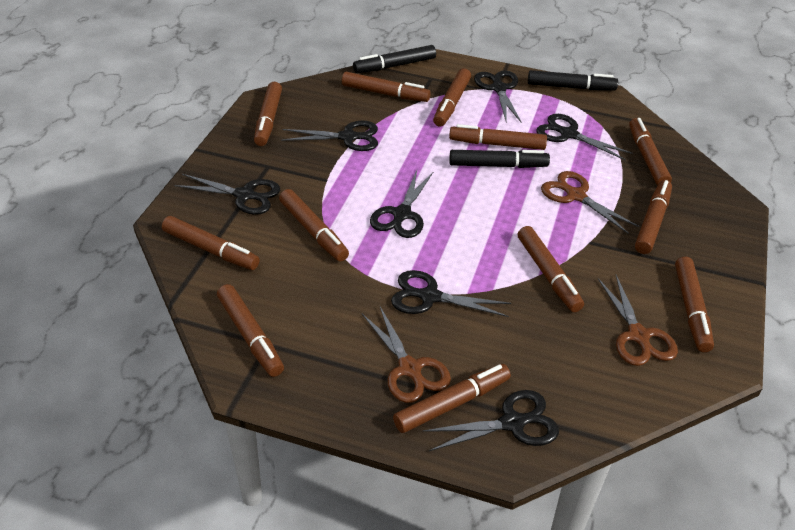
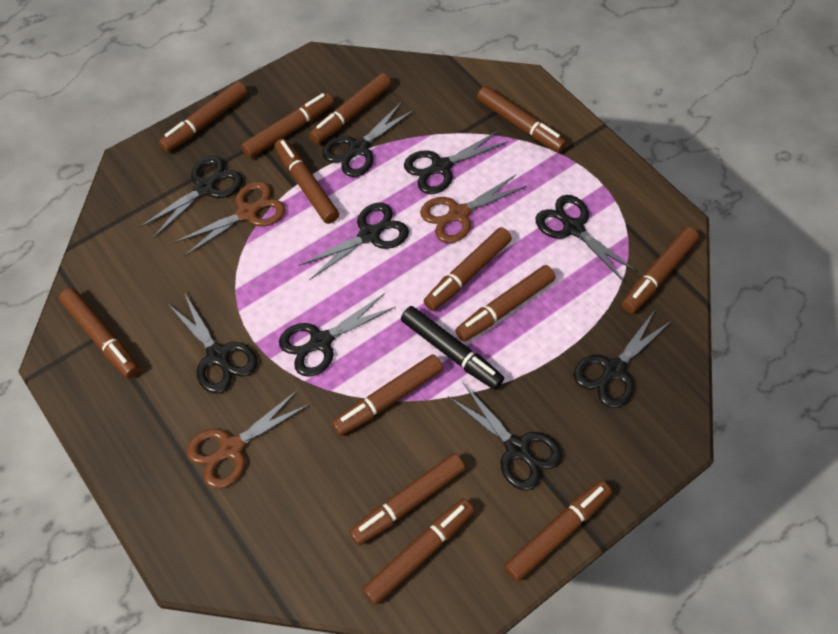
black marker: 3 -> 1
black scissors: 7 -> 9
brown marker: 12 -> 13

